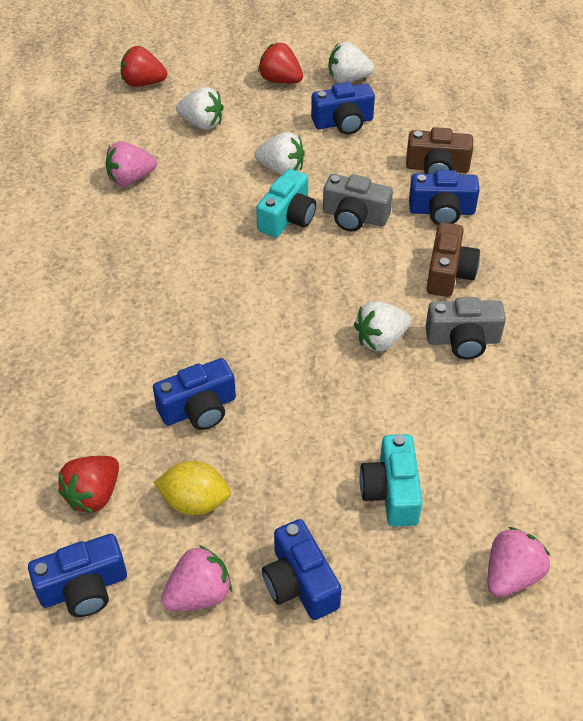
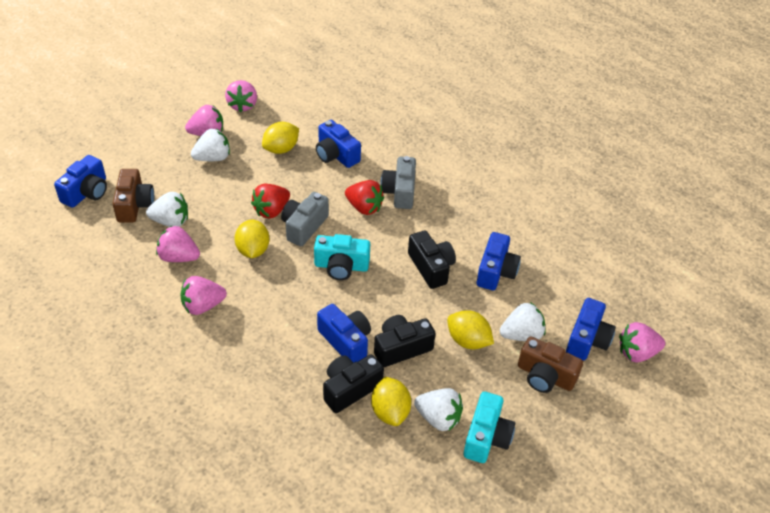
black camera: 0 -> 3
pink strawberry: 3 -> 5
red strawberry: 3 -> 2
yellow lemon: 1 -> 4

